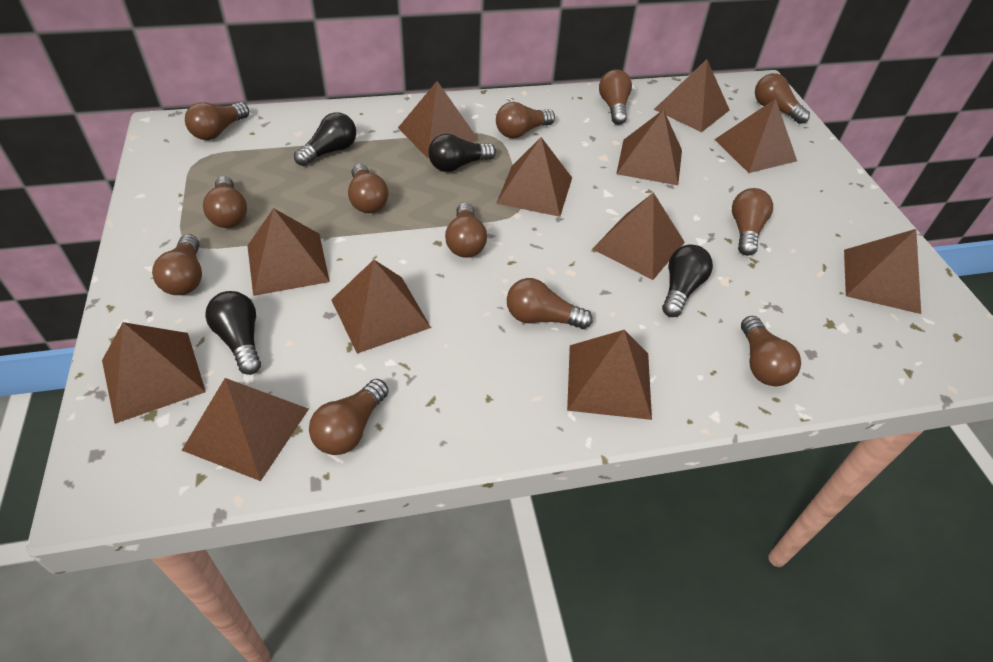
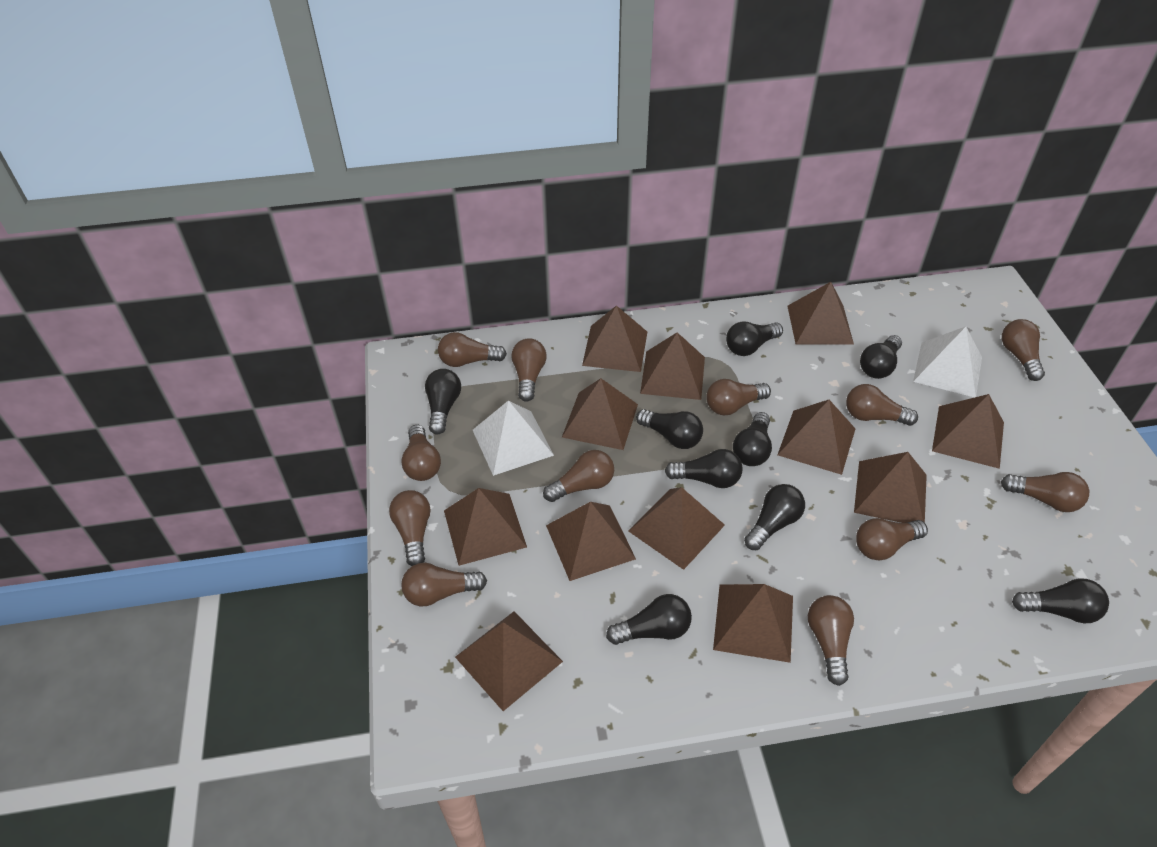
black light bulb: 4 -> 9
white pyramid: 0 -> 2

